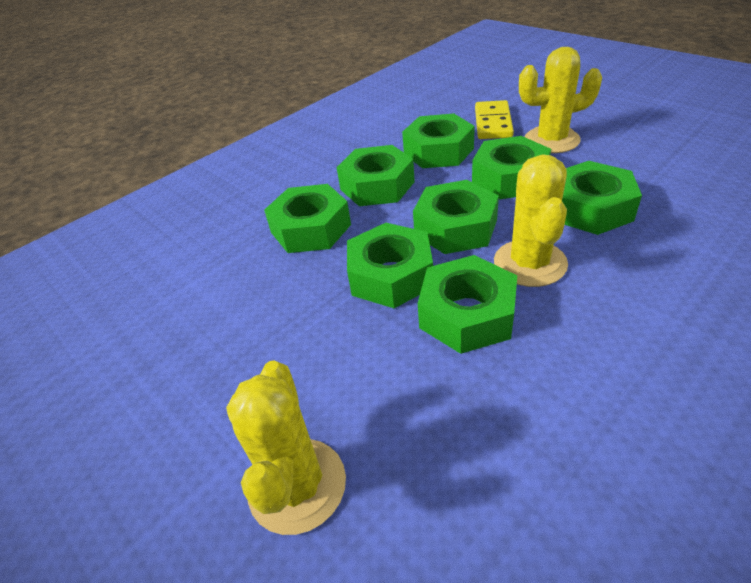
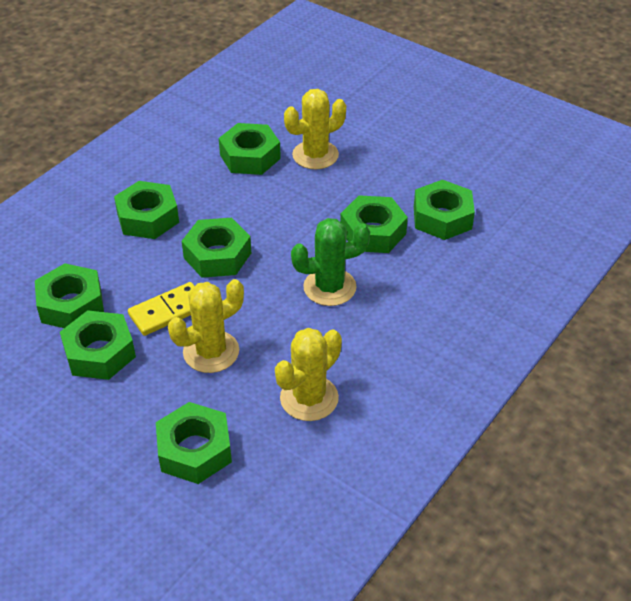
green cactus: 0 -> 1

